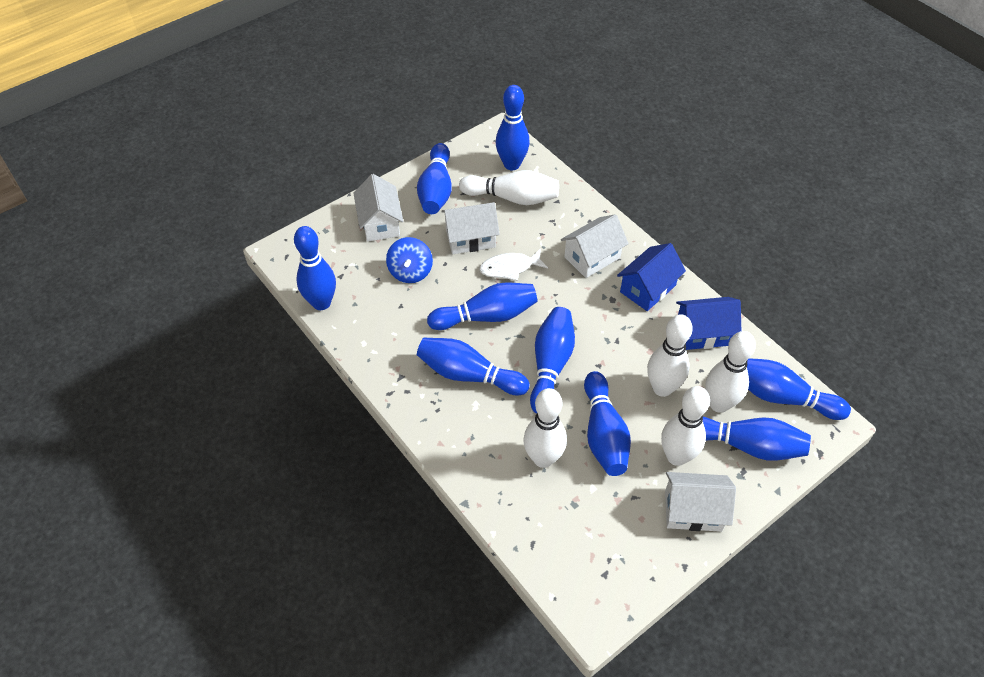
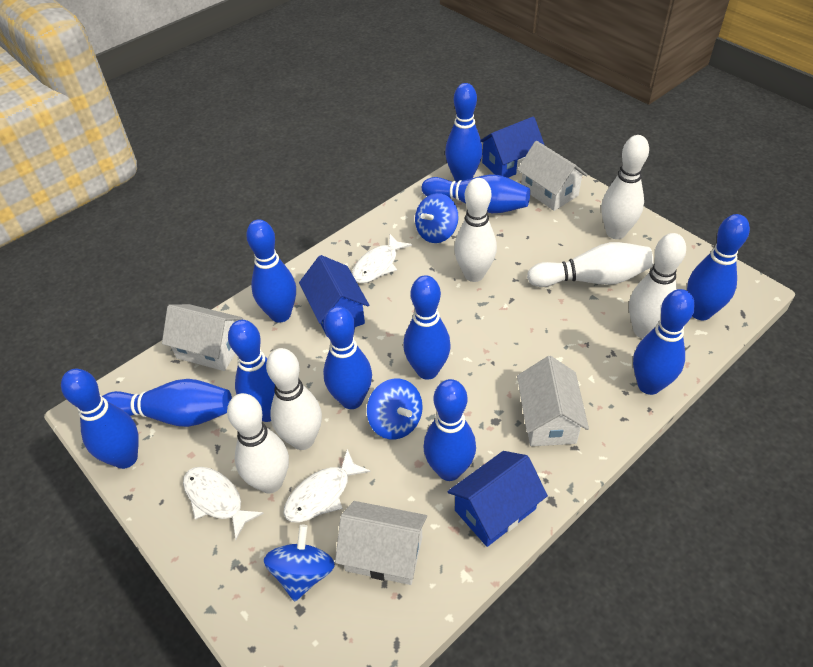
blue bowling pin: 9 -> 11
blue house: 2 -> 3
blue spinning top: 1 -> 3
white bowling pin: 5 -> 6
white fish: 1 -> 3

